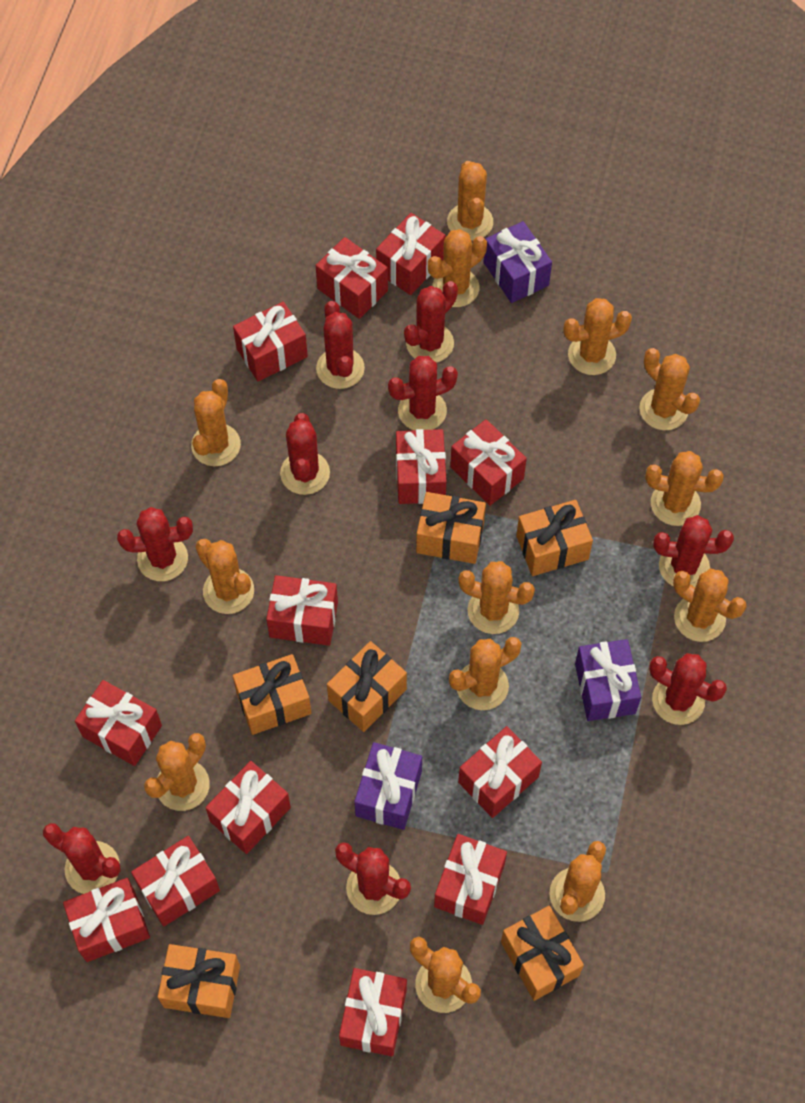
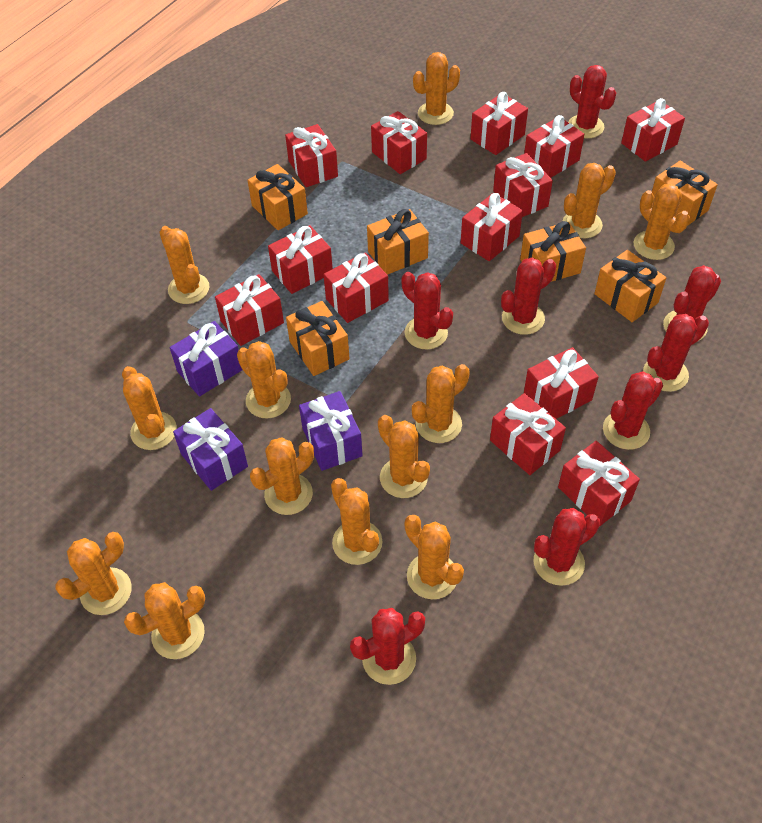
red cactus: 9 -> 8

